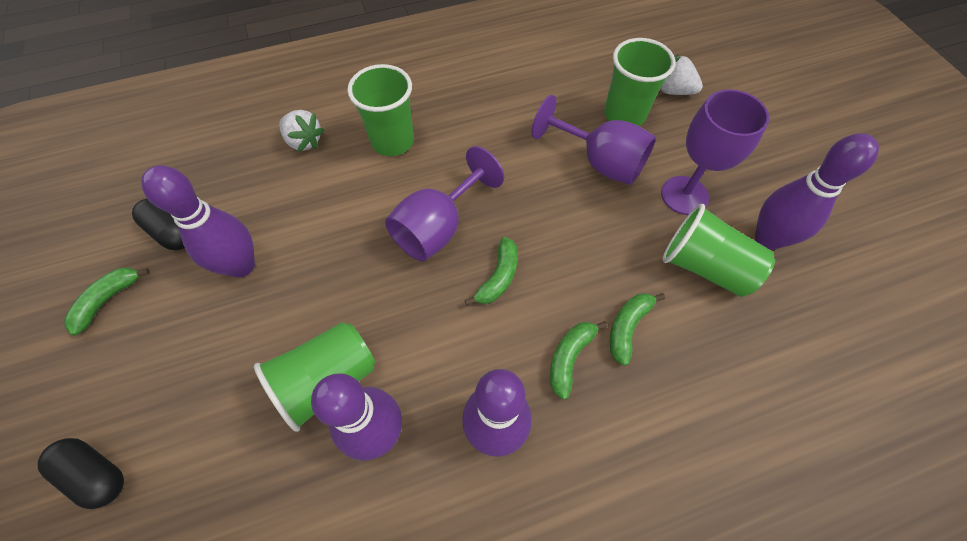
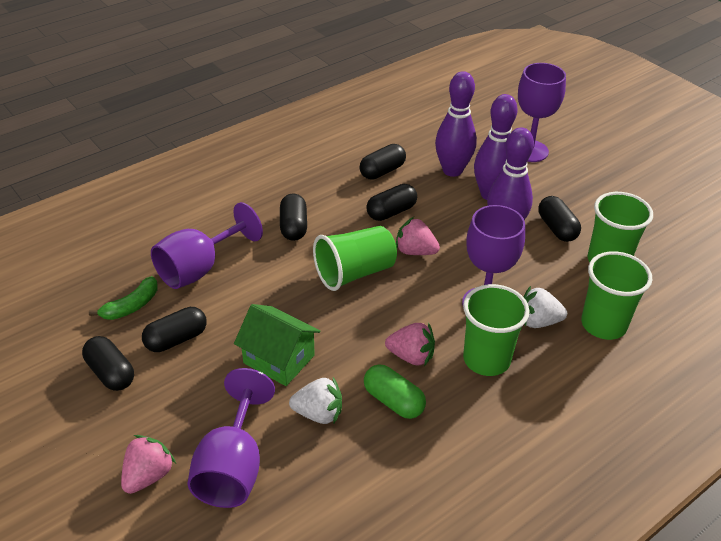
black capsule: 2 -> 6
green banana: 4 -> 1
green capsule: 0 -> 1
green house: 0 -> 1
pink strawberry: 0 -> 3
purple bowling pin: 4 -> 3
purple goblet: 3 -> 4

